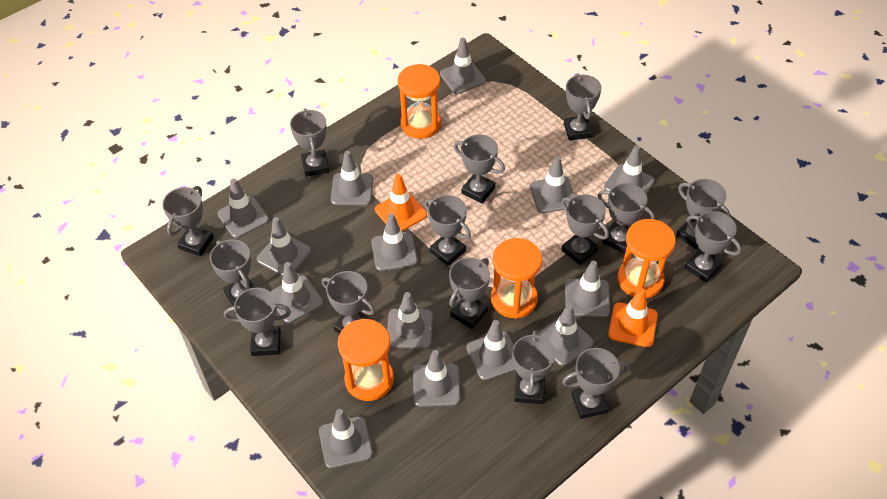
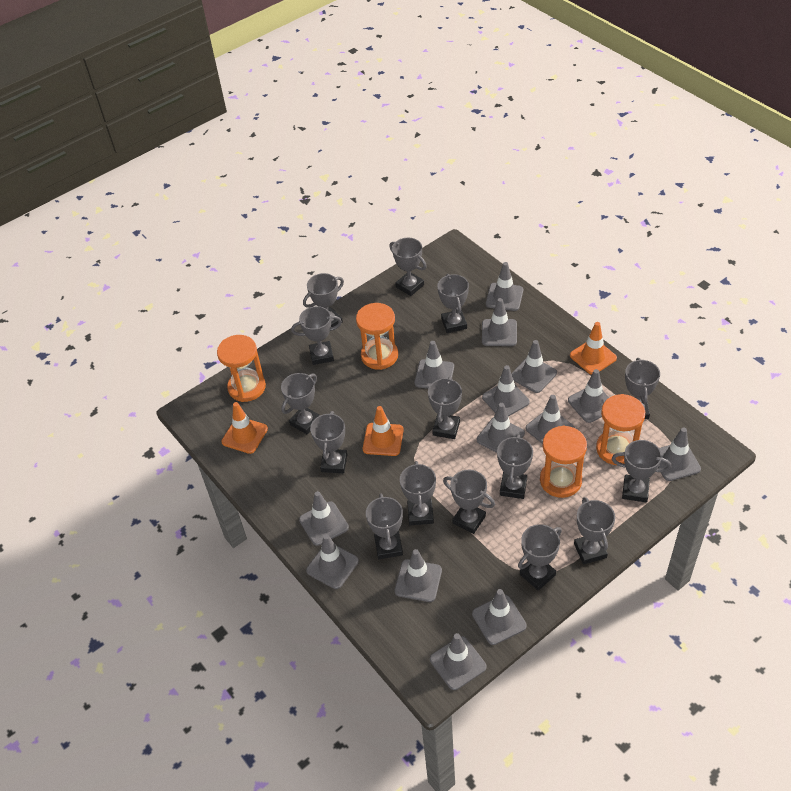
orange traffic cone: 2 -> 3

